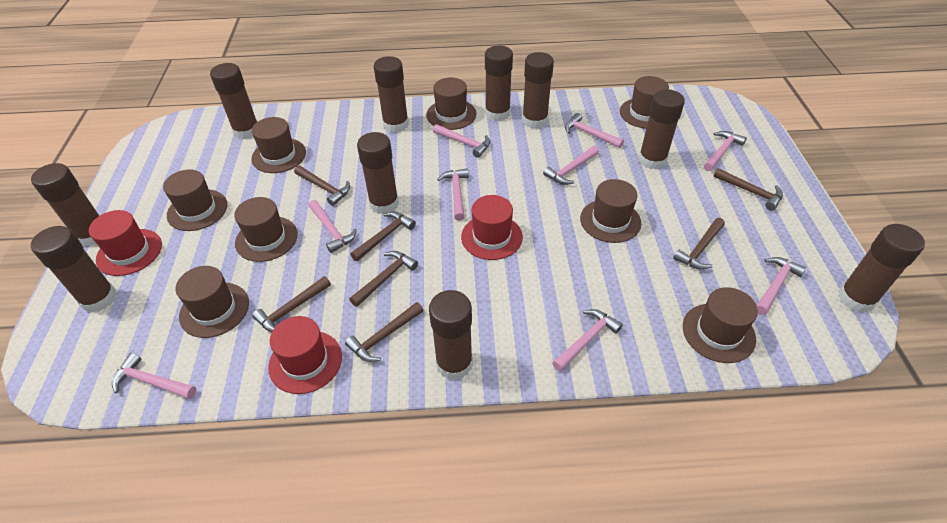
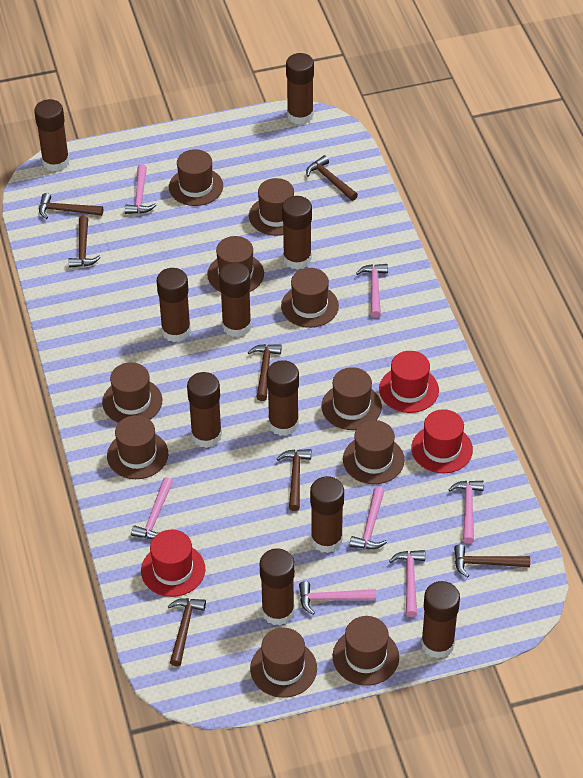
brown hat: 8 -> 10
pink hammer: 9 -> 7

